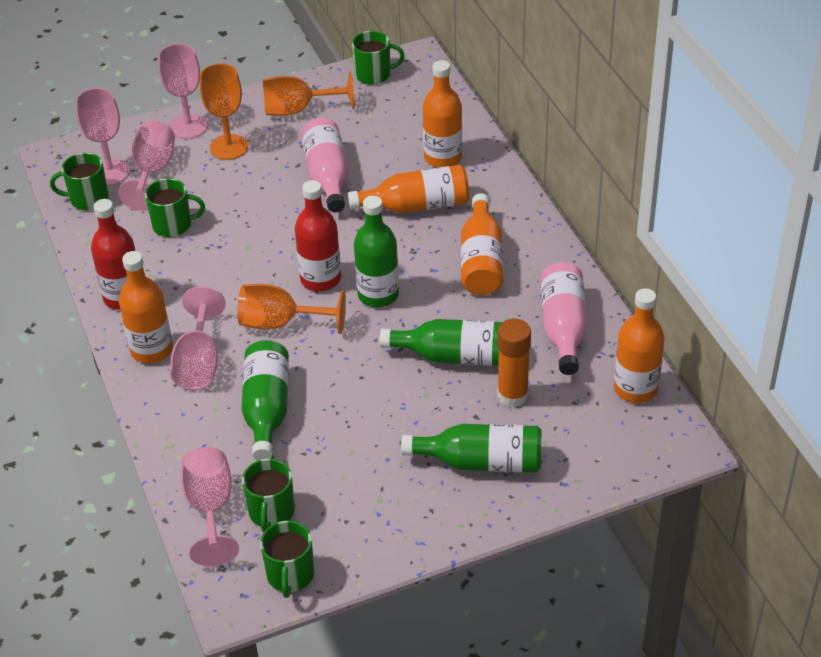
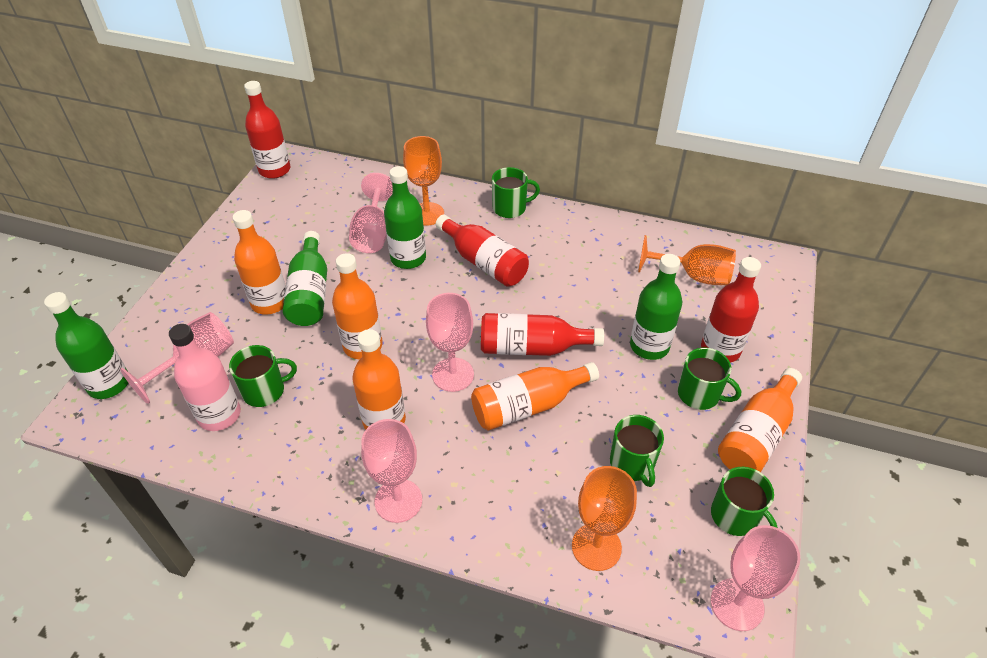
orange glue stick: 1 -> 0
pink bottle: 2 -> 1
red bottle: 2 -> 4

